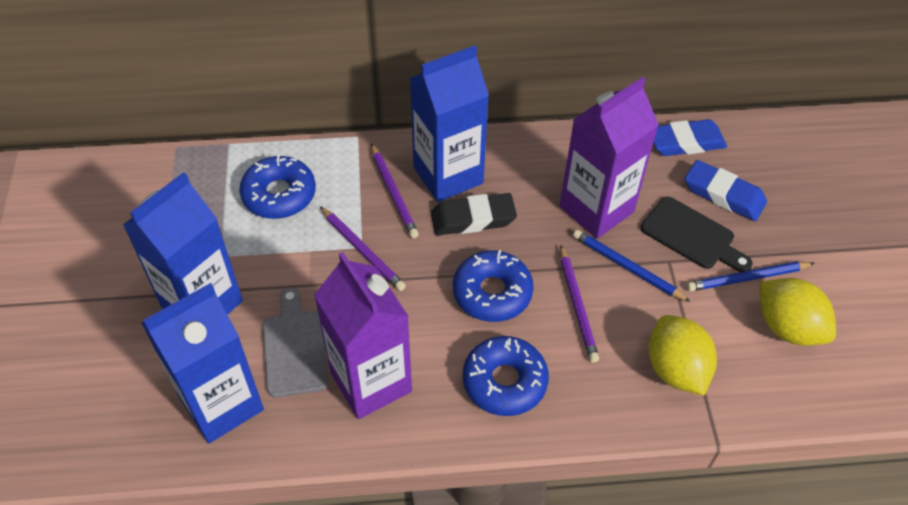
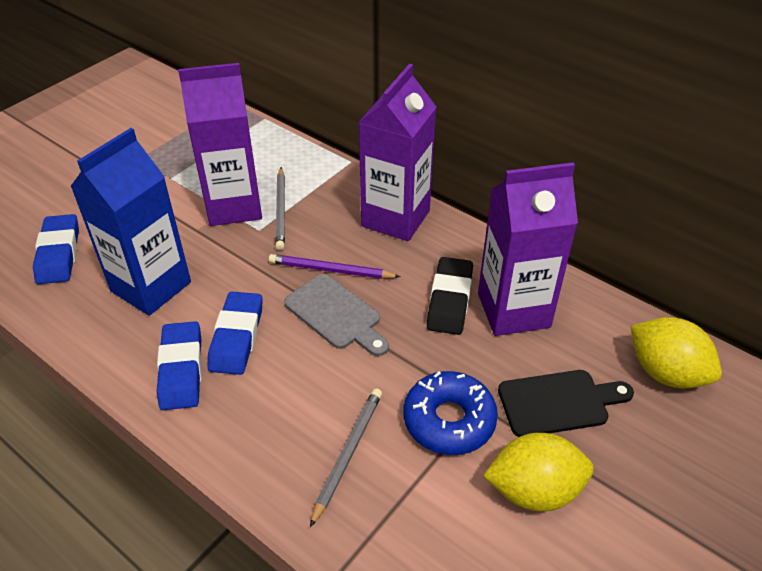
blue carton: 3 -> 1
blue donut: 3 -> 1
blue eraser: 2 -> 3
blue pencil: 2 -> 0
grey pencil: 0 -> 2
purple carton: 2 -> 3
purple pencil: 3 -> 1

